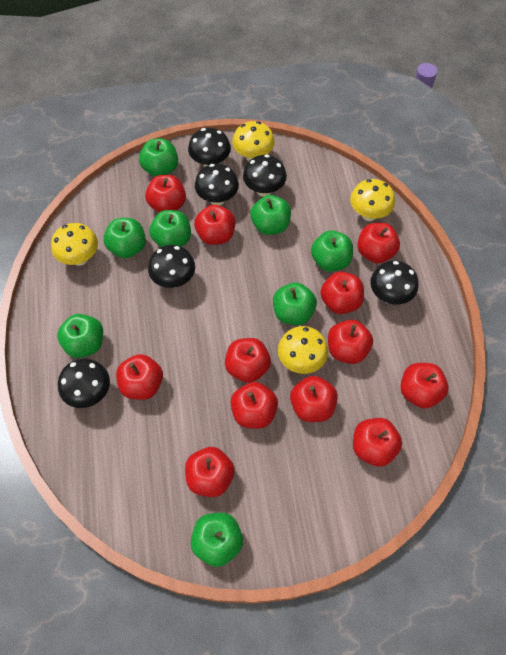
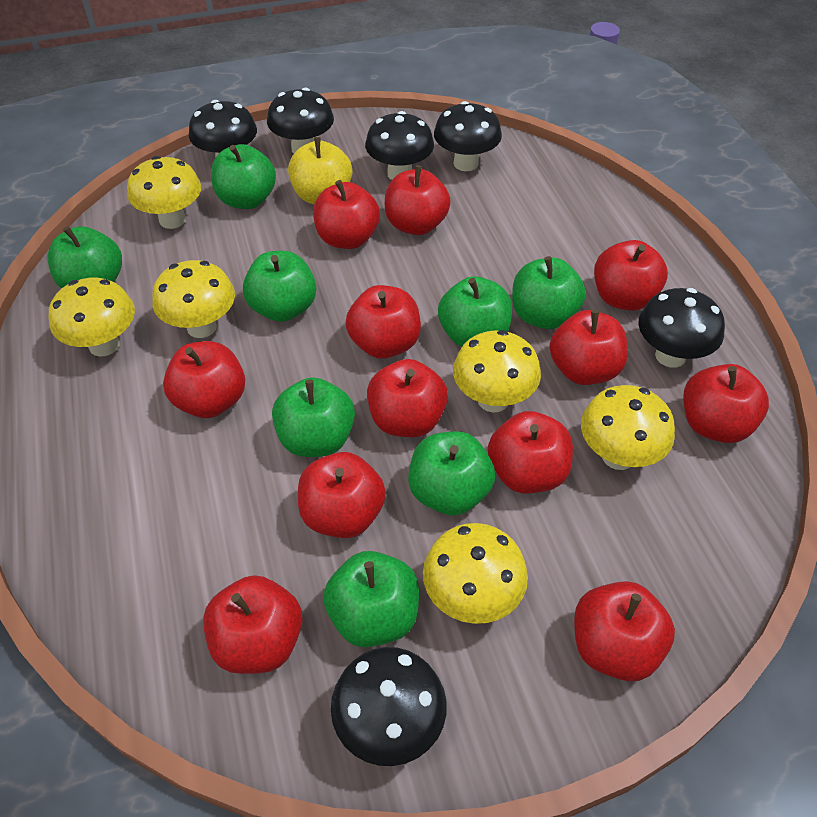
yellow apple: 0 -> 1
yellow mushroom: 4 -> 6

